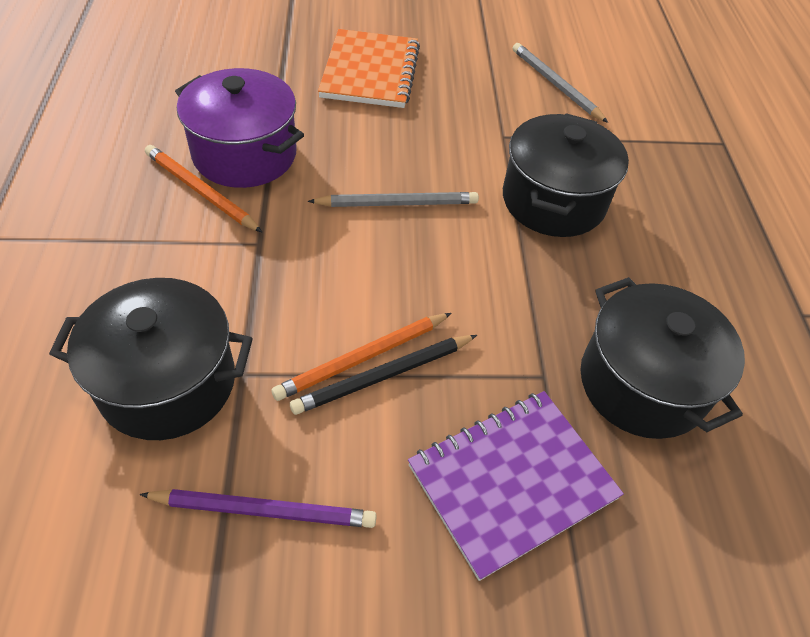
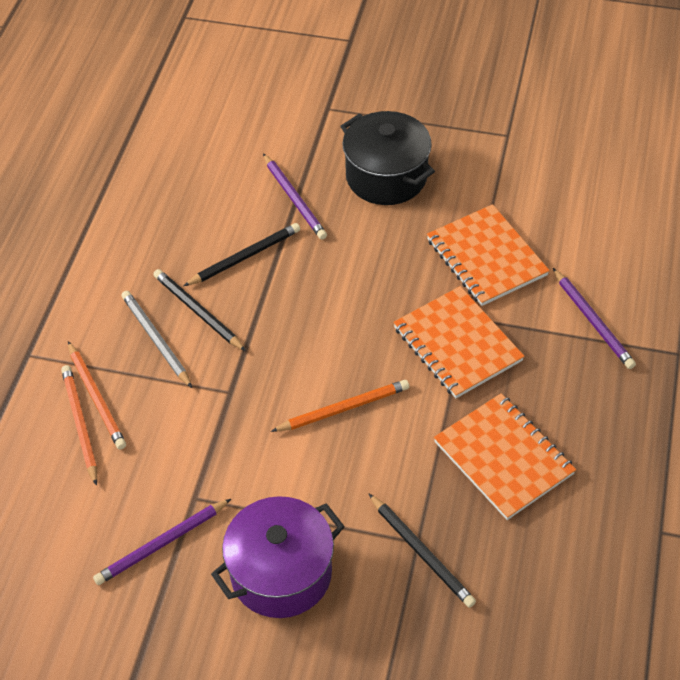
black pencil: 1 -> 3
black pot: 3 -> 1
grey pencil: 2 -> 1
orange notebook: 1 -> 3
orange pencil: 2 -> 3
purple notebook: 1 -> 0
purple pencil: 1 -> 3

